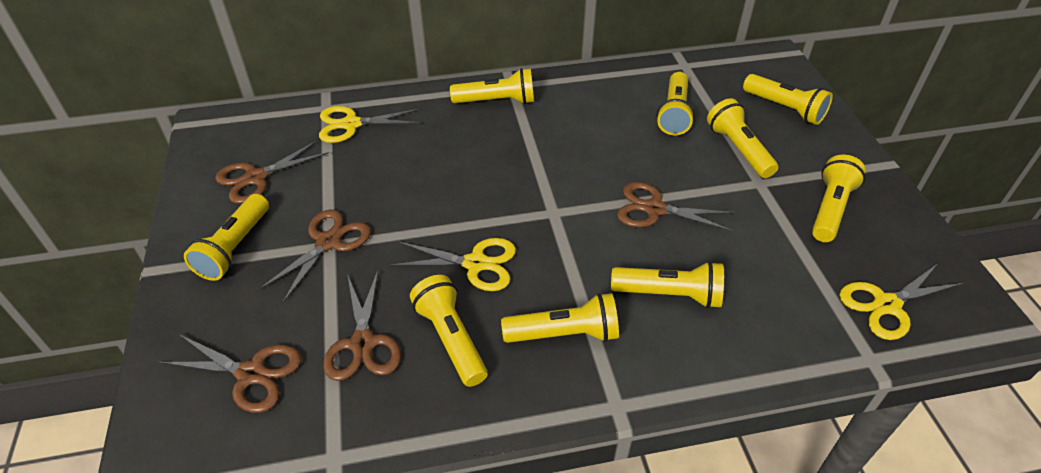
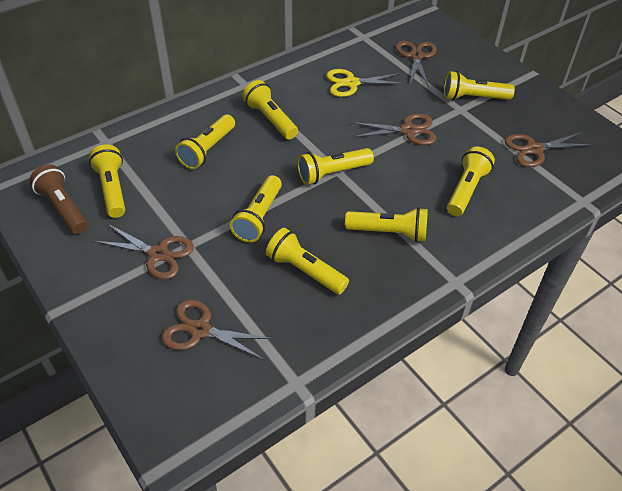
brown flashlight: 0 -> 1
yellow scissors: 3 -> 1

